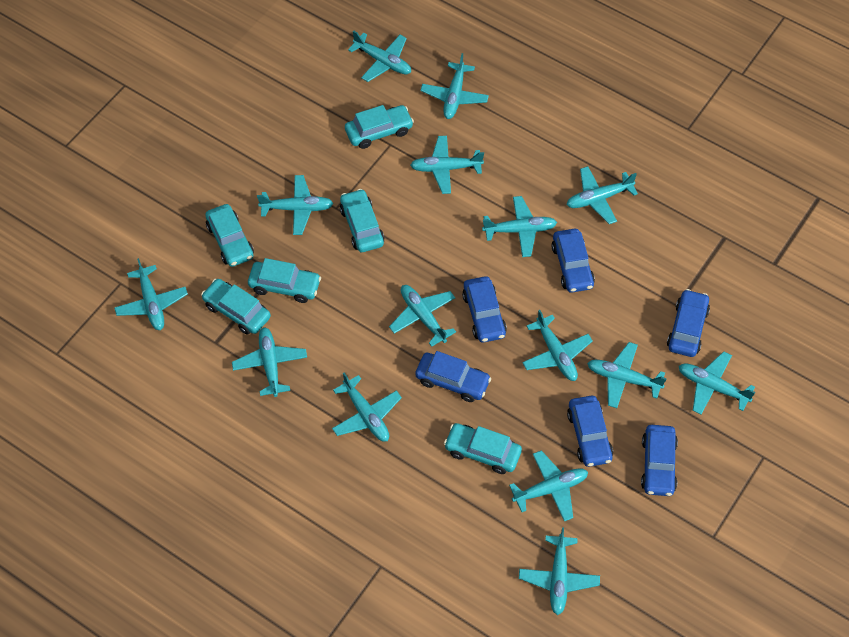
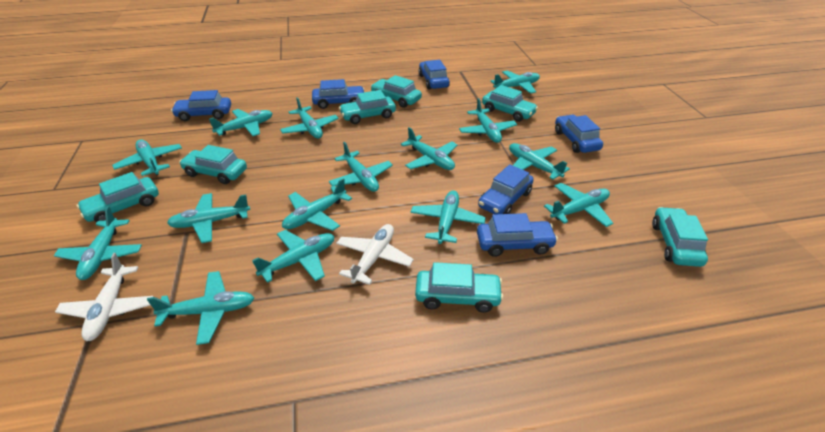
turquoise car: 6 -> 7
white plane: 0 -> 2

